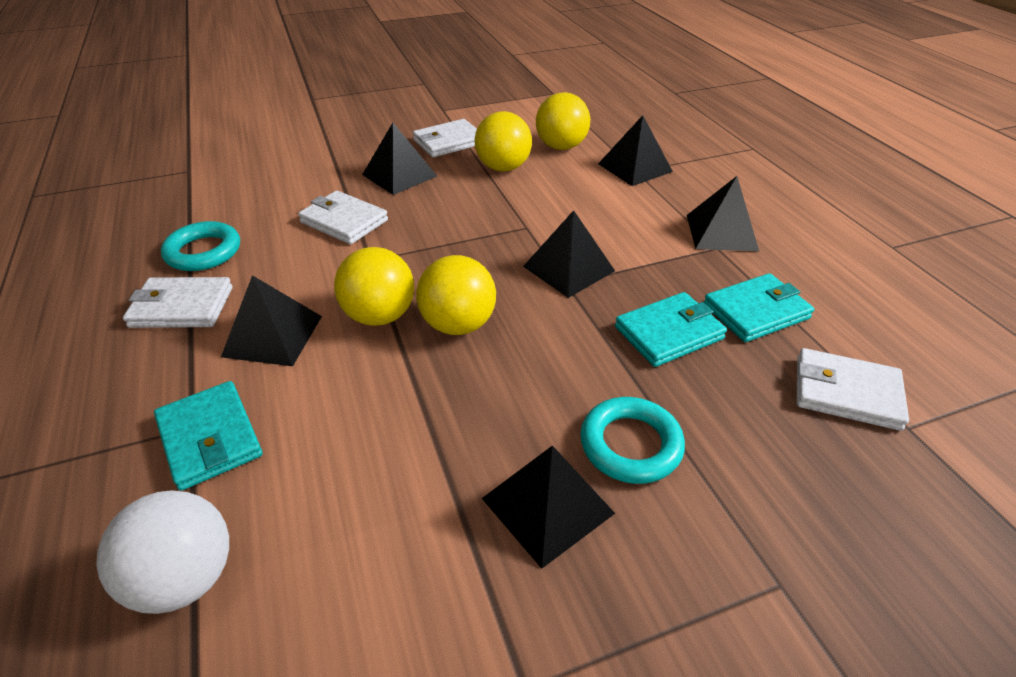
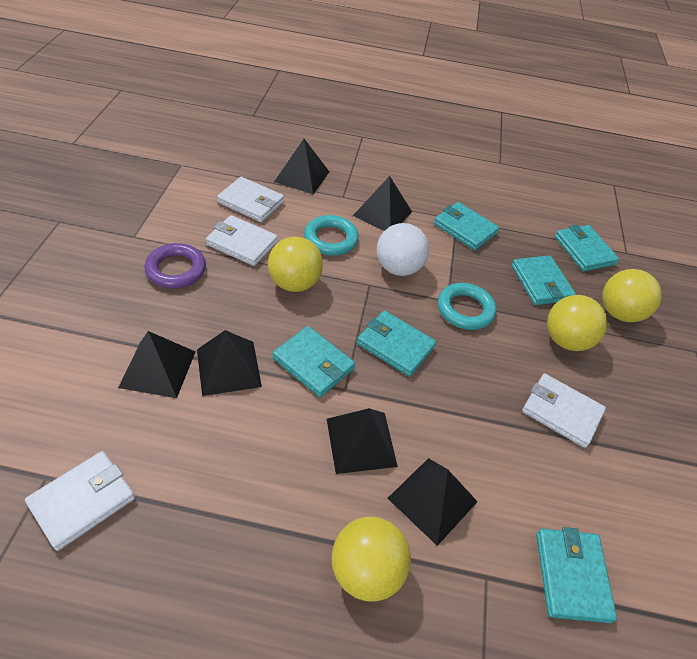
purple ring: 0 -> 1
turquoise wallet: 3 -> 6

